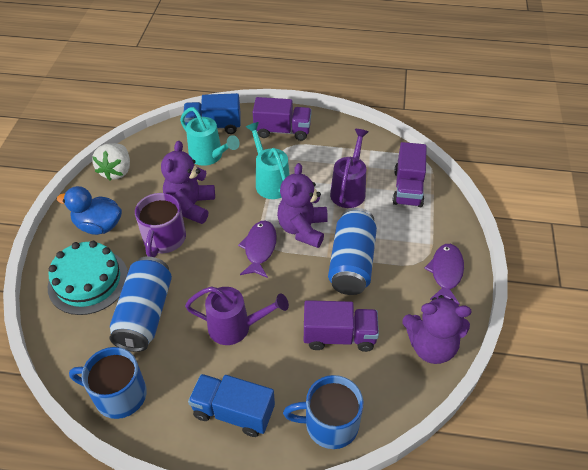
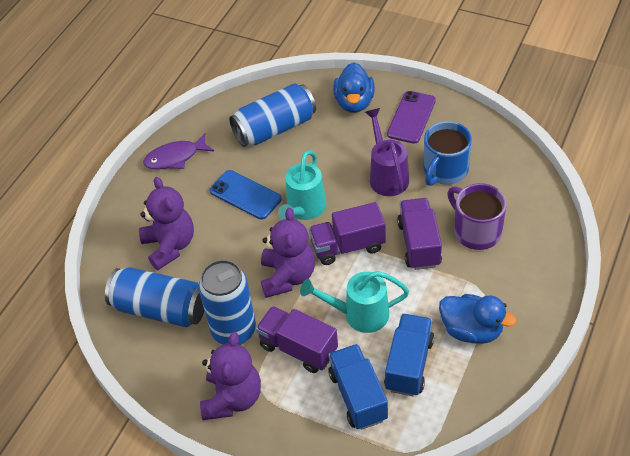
blue can: 2 -> 3
blue duck: 1 -> 2
blue mug: 2 -> 1
blue phone: 0 -> 1
purple fish: 2 -> 1
purple phone: 0 -> 1
purple watering can: 2 -> 1
turquoise cake: 1 -> 0
white strawberry: 1 -> 0

